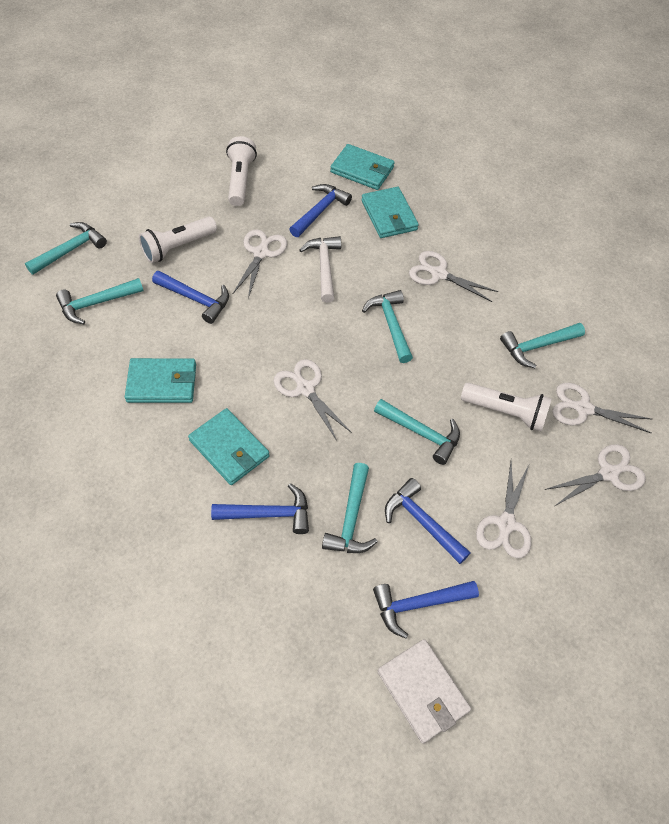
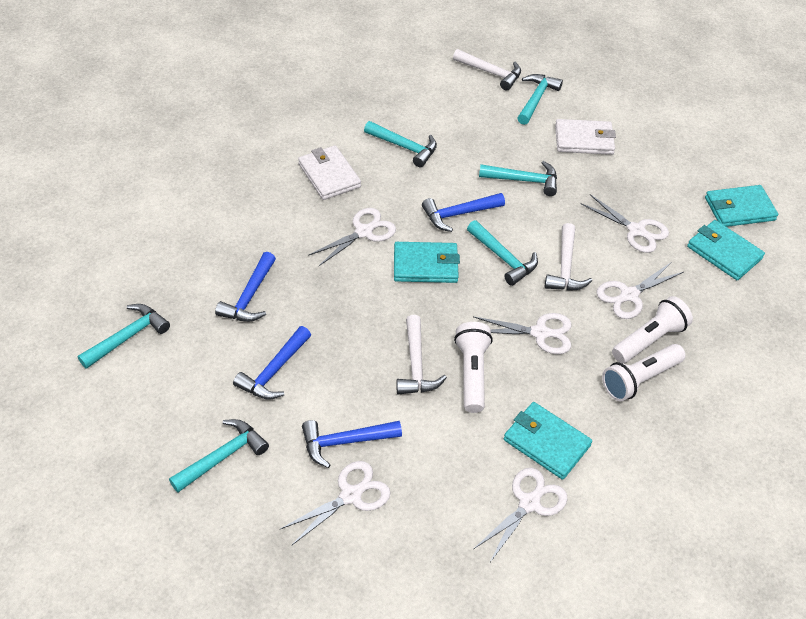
blue hammer: 5 -> 4
white hammer: 1 -> 3
white wallet: 1 -> 2

